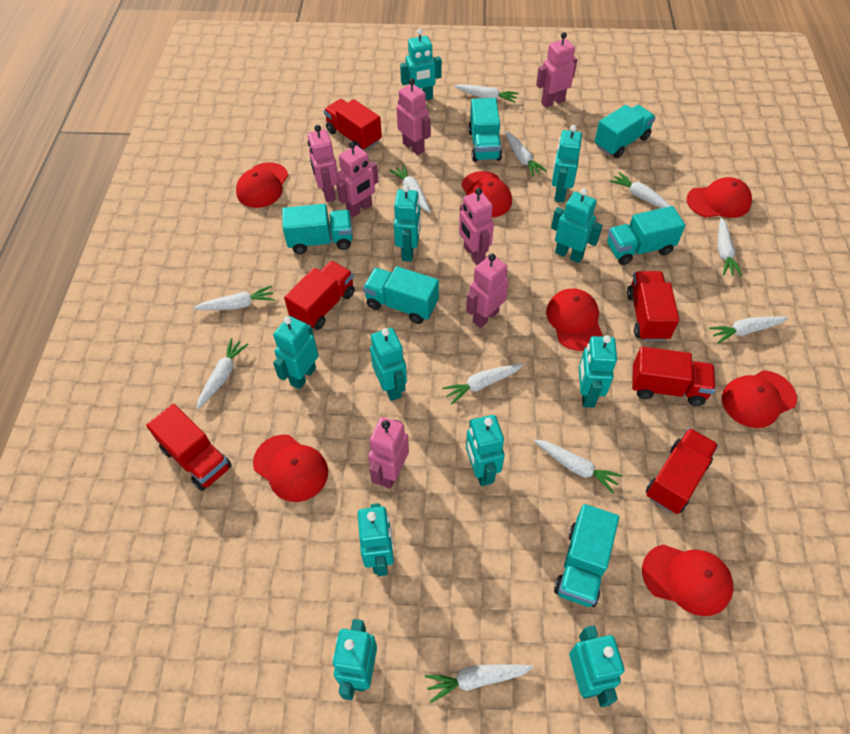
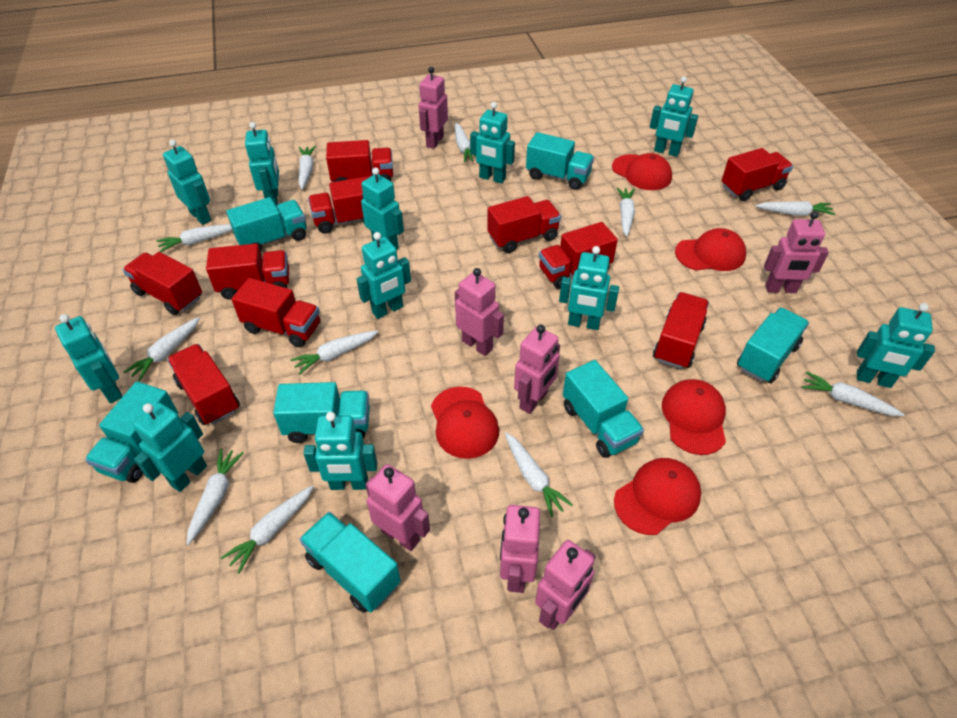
red cap: 7 -> 5
red truck: 6 -> 10
turquoise truck: 6 -> 7

